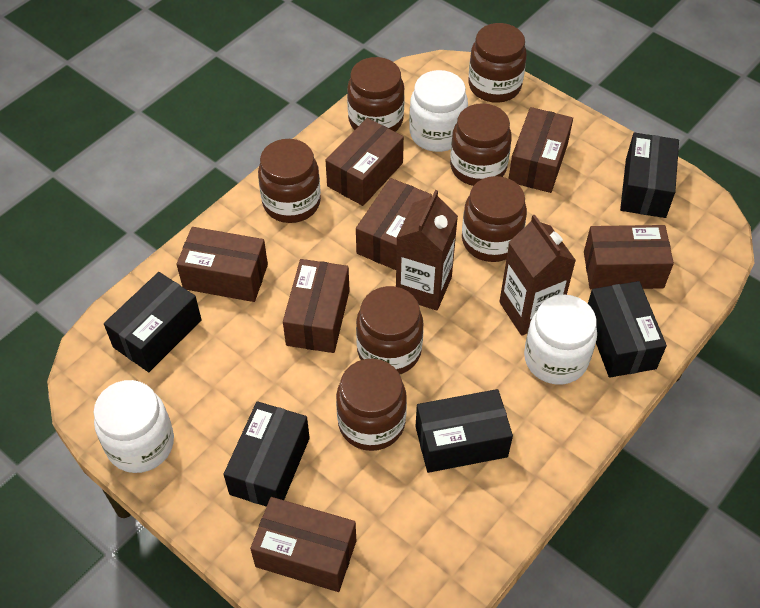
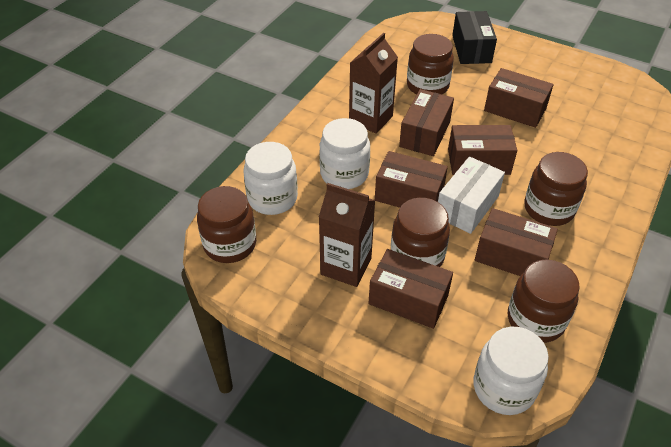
black box: 5 -> 1
brown box: 7 -> 6
brown jar: 7 -> 5
white box: 0 -> 1

